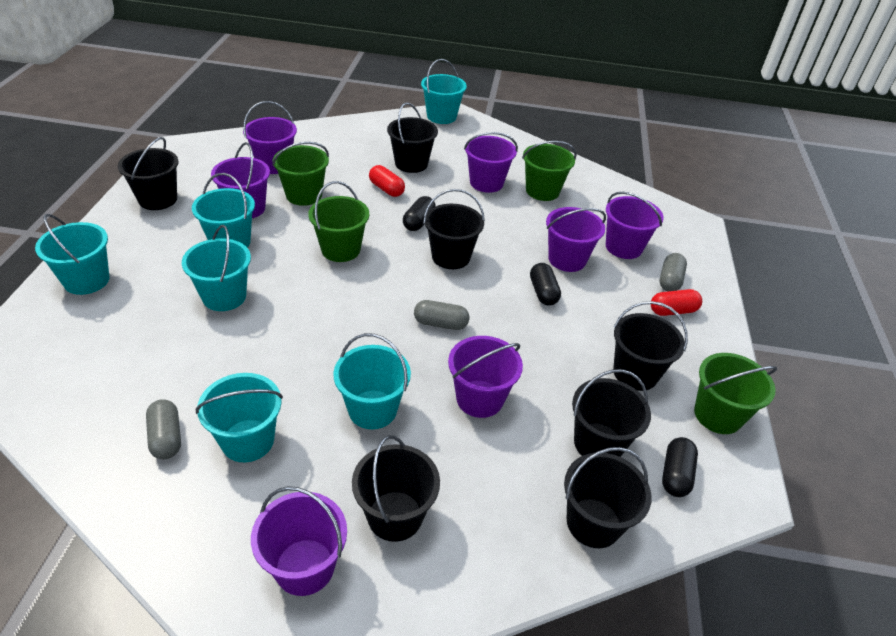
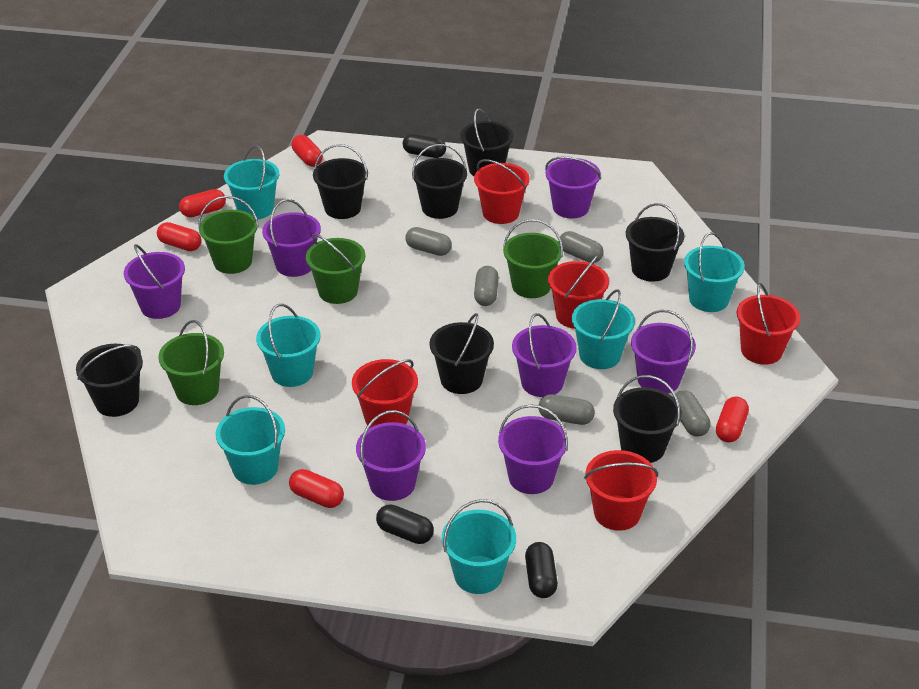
grey capsule: 3 -> 5
red bucket: 0 -> 5
red capsule: 2 -> 5

